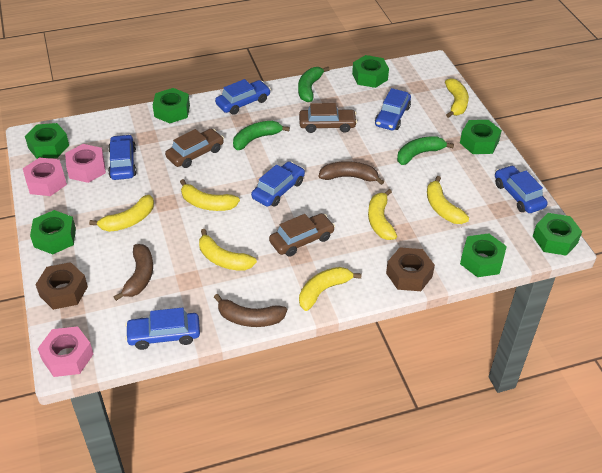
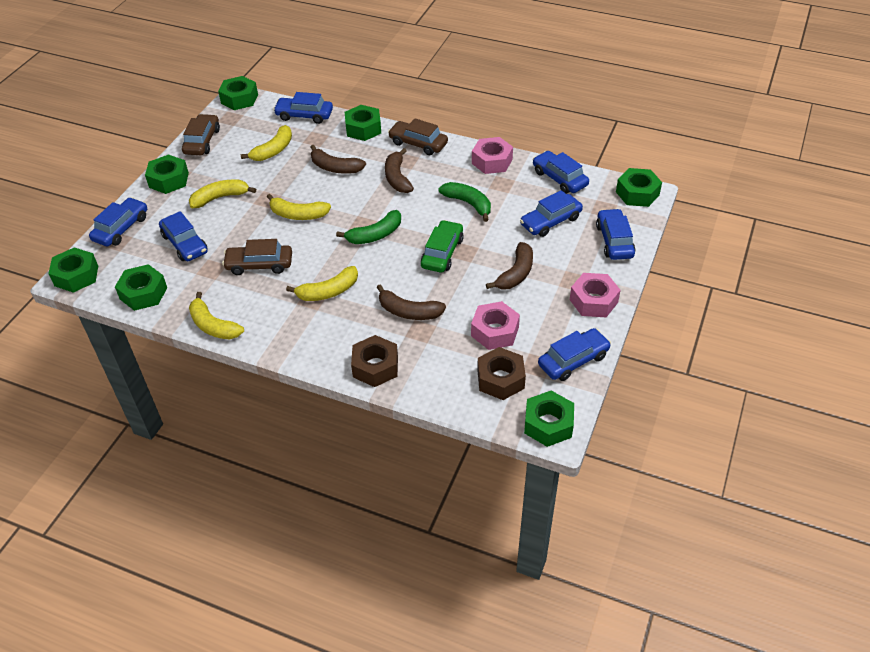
blue car: 6 -> 7
brown banana: 3 -> 4
green banana: 3 -> 2
green car: 0 -> 1
yellow banana: 7 -> 5

